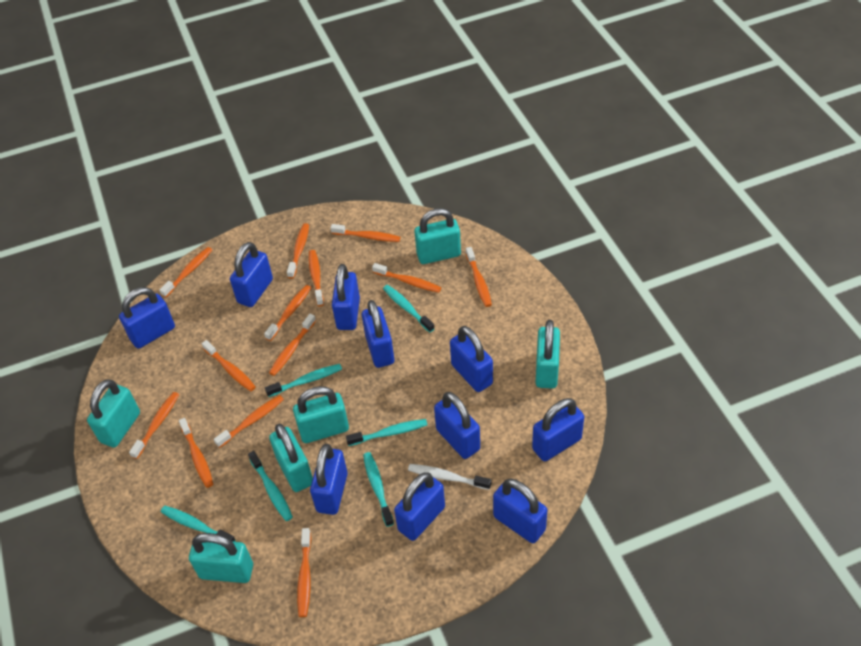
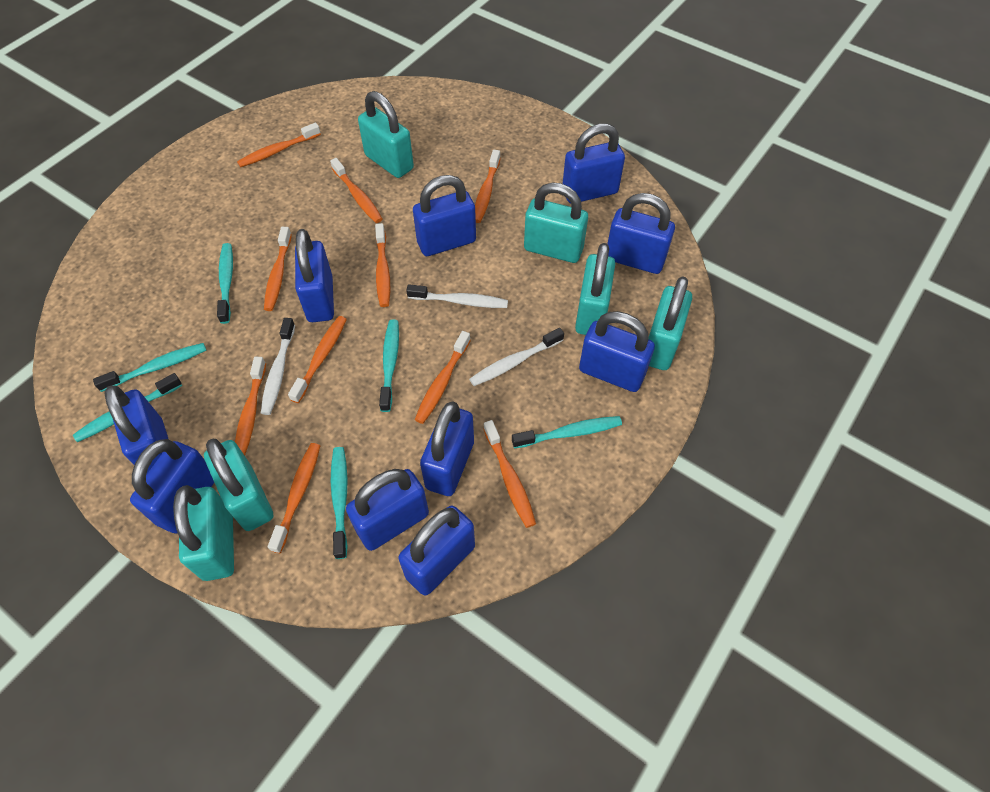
orange toothbrush: 13 -> 10
white toothbrush: 1 -> 3

